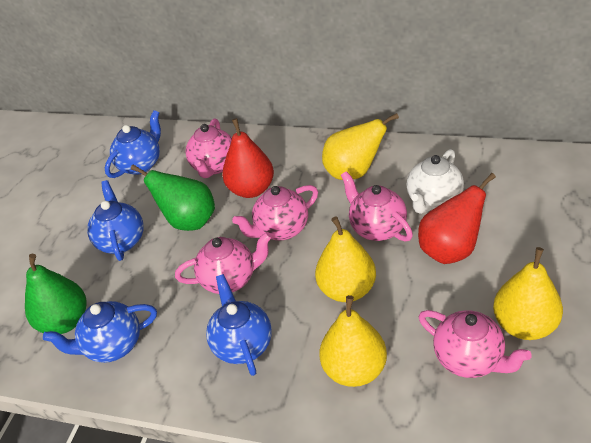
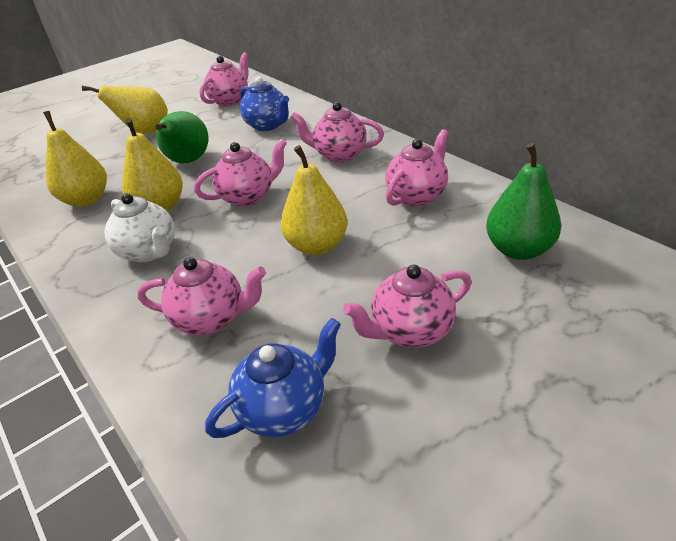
blue teapot: 4 -> 2
pink teapot: 5 -> 6
red pear: 2 -> 0

